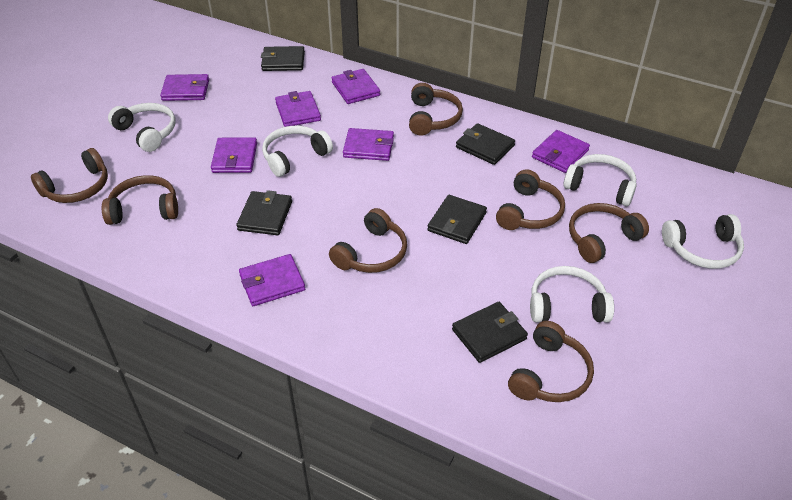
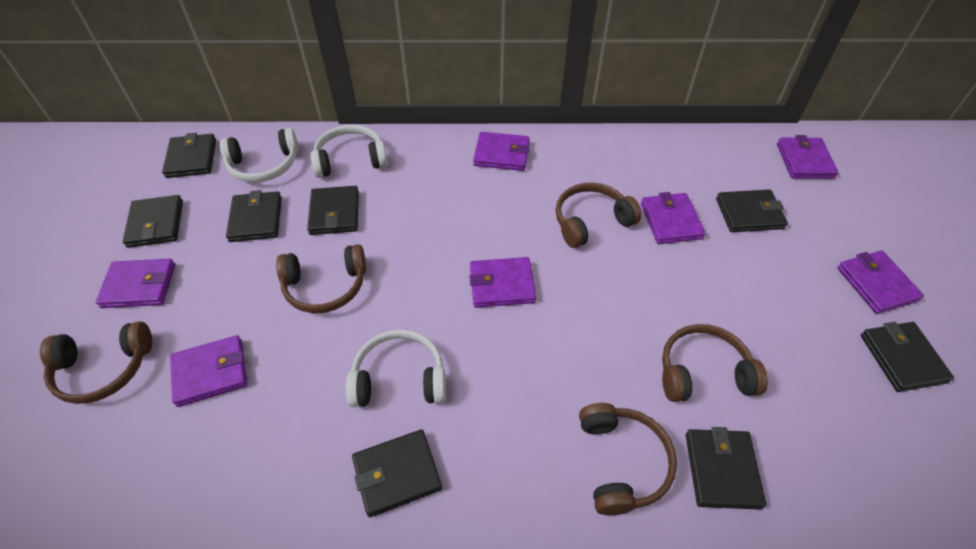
black wallet: 5 -> 8
brown headphones: 7 -> 5
white headphones: 5 -> 3

